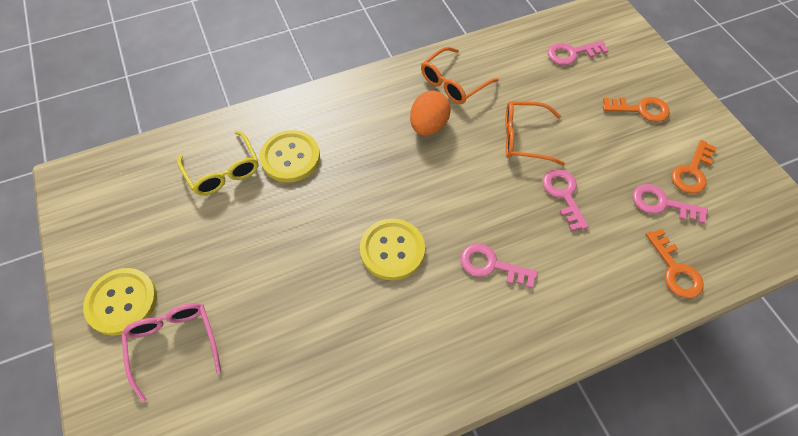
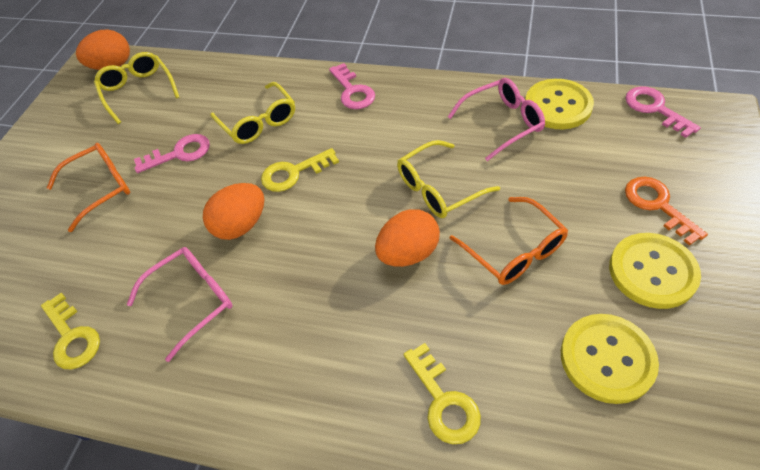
orange egg: 1 -> 3
orange key: 3 -> 1
pink glasses: 1 -> 2
pink key: 4 -> 3
yellow glasses: 1 -> 3
yellow key: 0 -> 3

